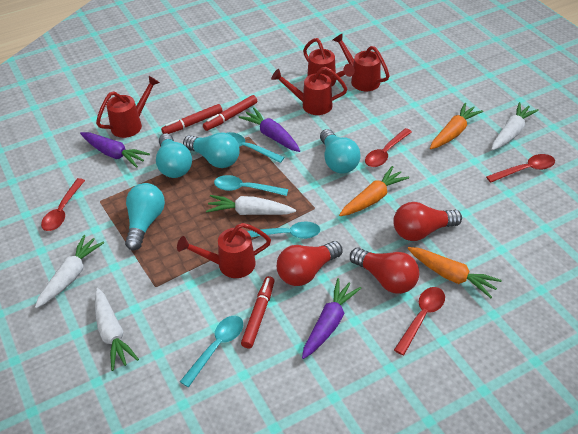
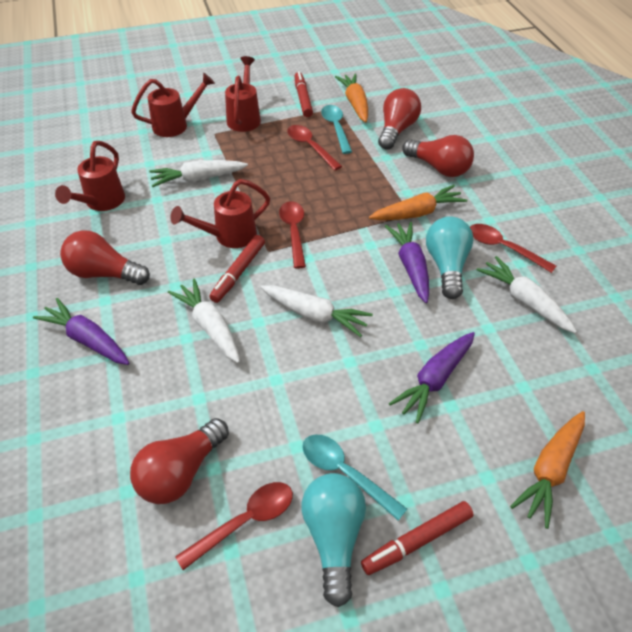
red light bulb: 3 -> 4
red watering can: 5 -> 4
turquoise light bulb: 4 -> 2
turquoise spoon: 4 -> 2

